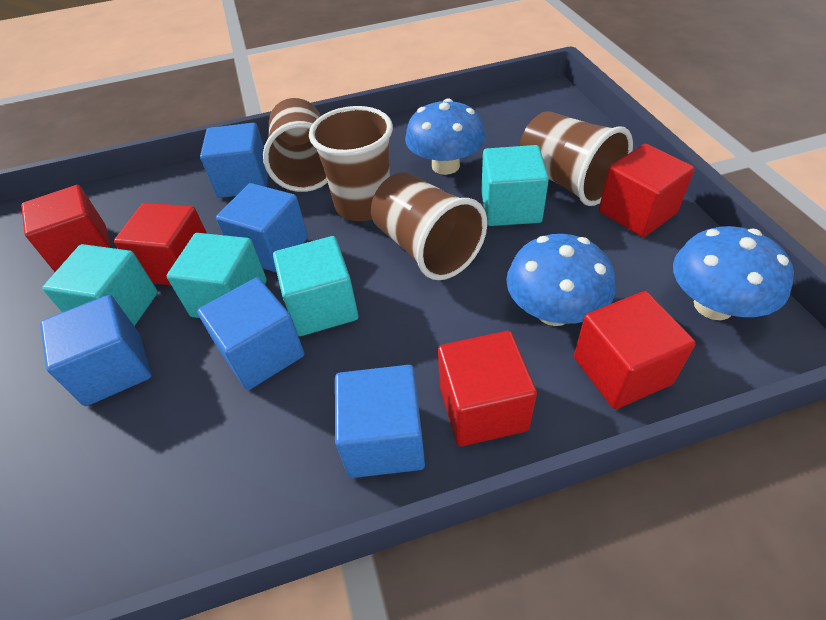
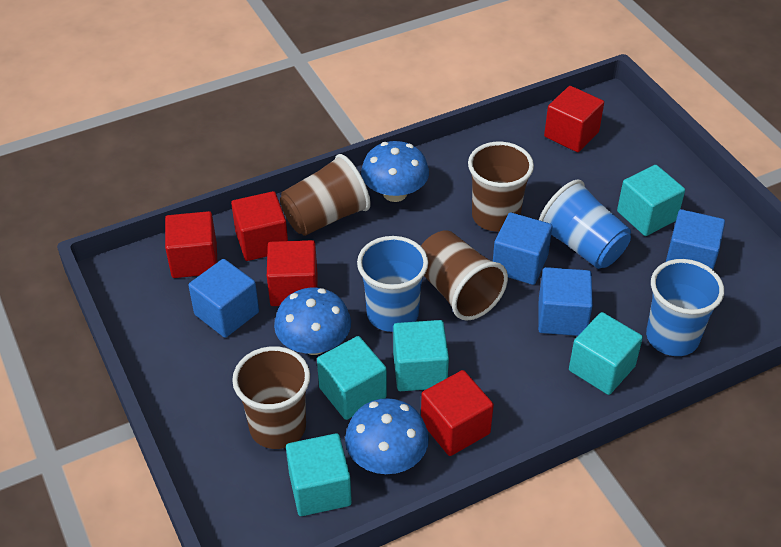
blue cube: 5 -> 4
blue cup: 0 -> 3
turquoise cube: 4 -> 5

